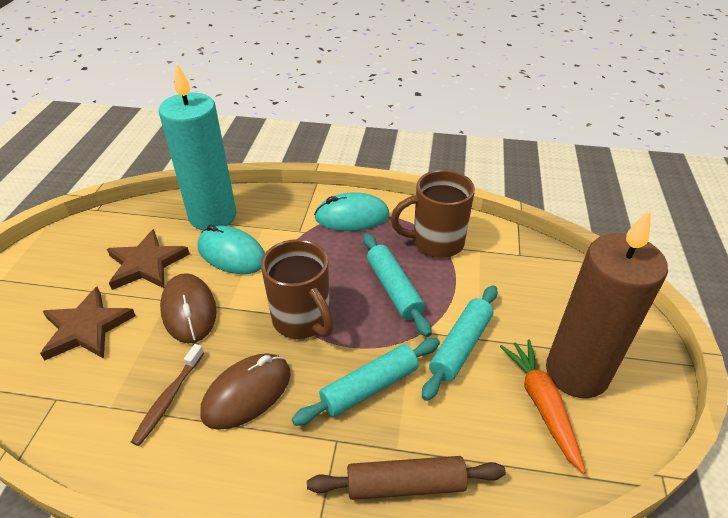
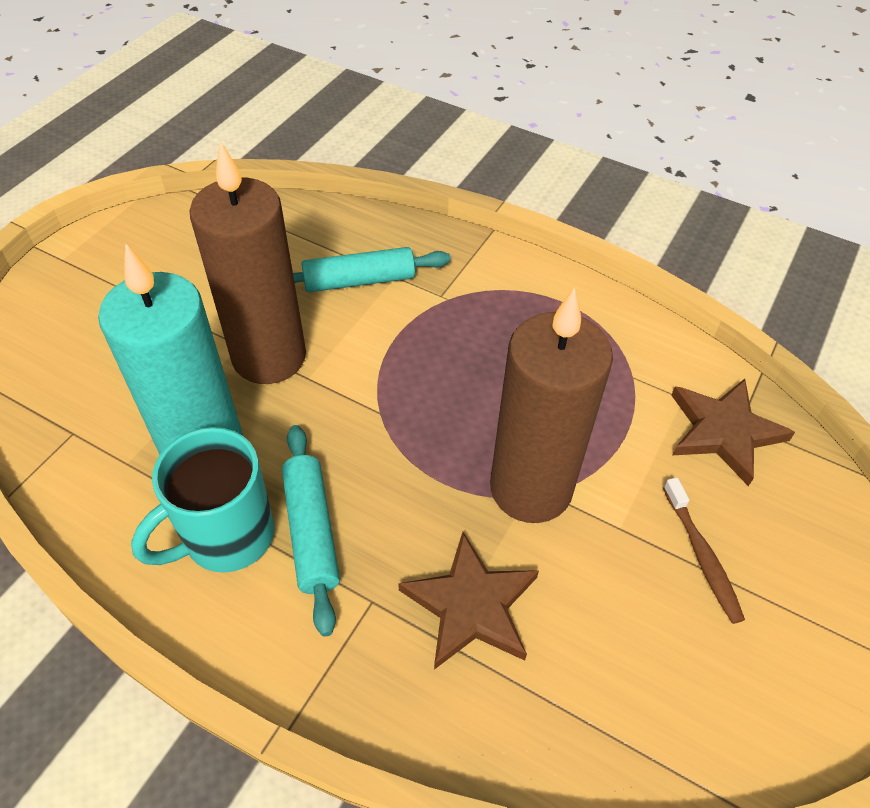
brown candle: 1 -> 2
brown mouse: 2 -> 0
brown mug: 2 -> 0
brown rolling pin: 1 -> 0
orange carrot: 1 -> 0
turquoise mouse: 2 -> 0
turquoise mug: 0 -> 1
turquoise rolling pin: 3 -> 2

